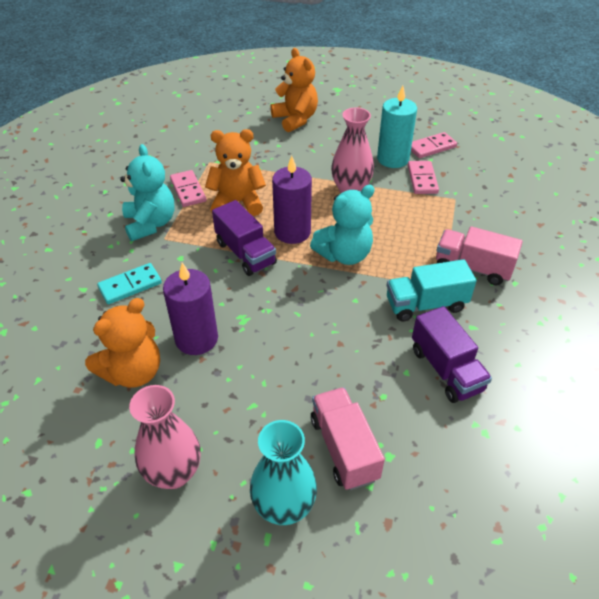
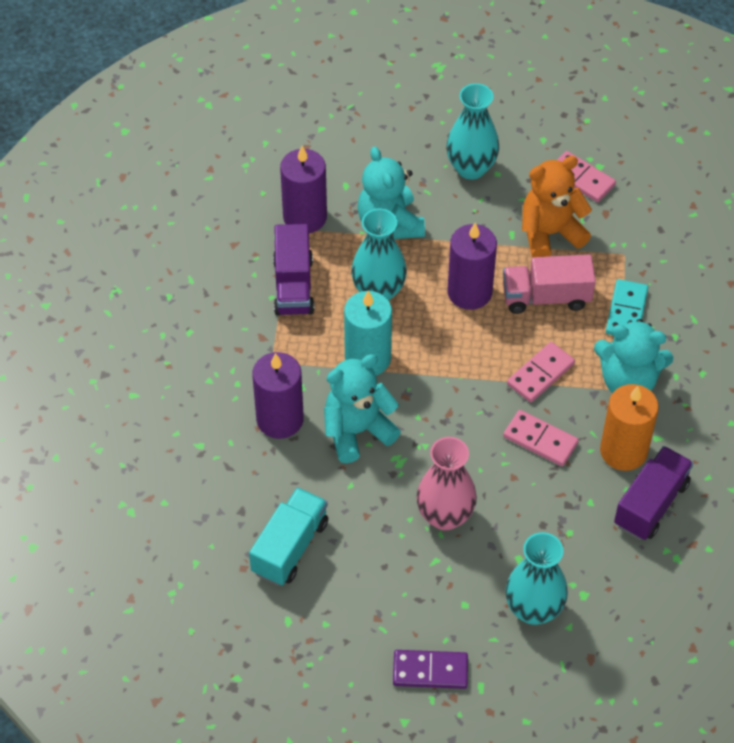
orange candle: 0 -> 1
orange teddy bear: 3 -> 1
pink truck: 2 -> 1
pink vase: 2 -> 1
purple candle: 2 -> 3
purple domino: 0 -> 1
turquoise teddy bear: 2 -> 3
turquoise vase: 1 -> 3

